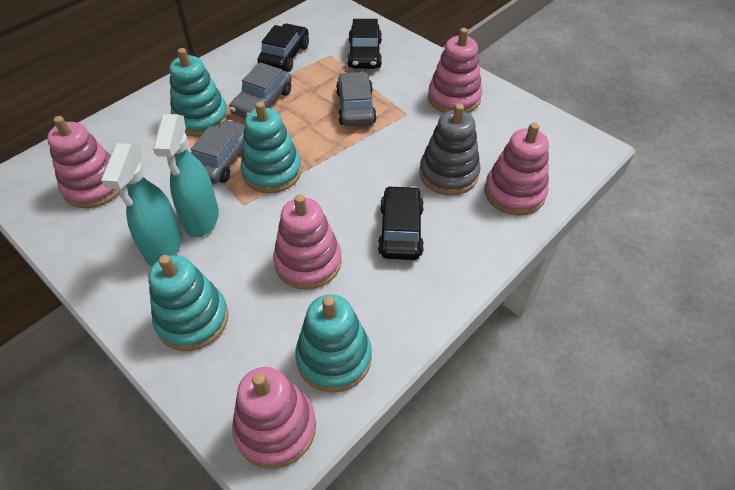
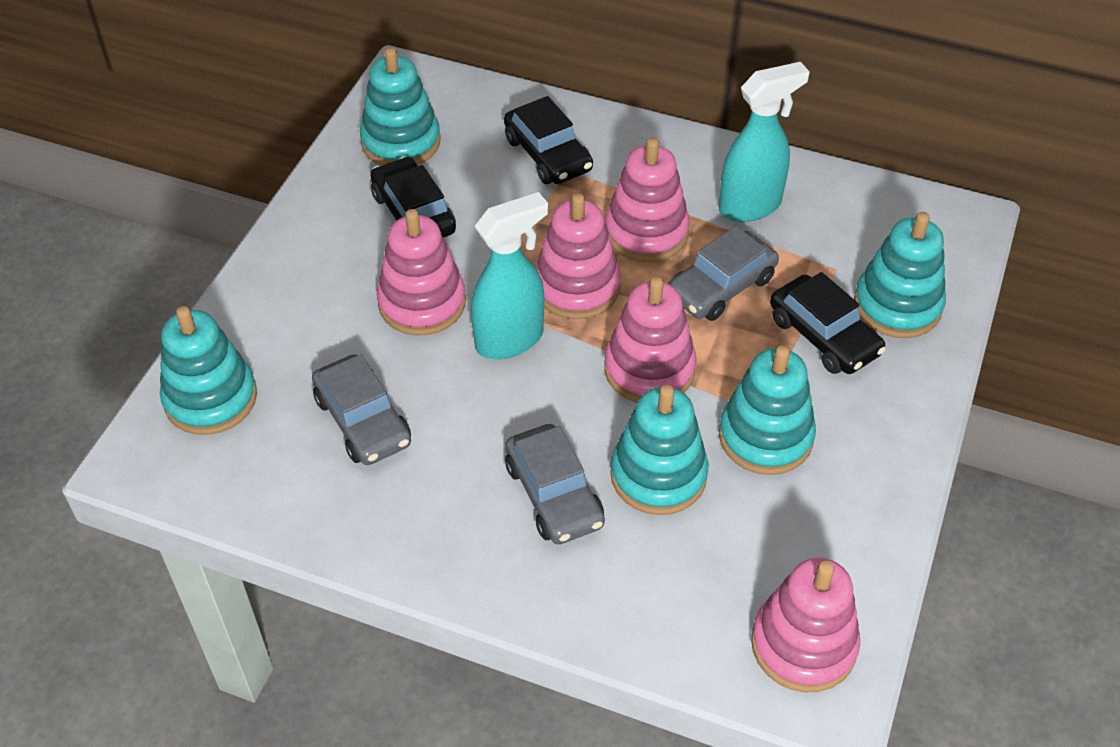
grey stacking toy: 1 -> 0
turquoise stacking toy: 4 -> 5

